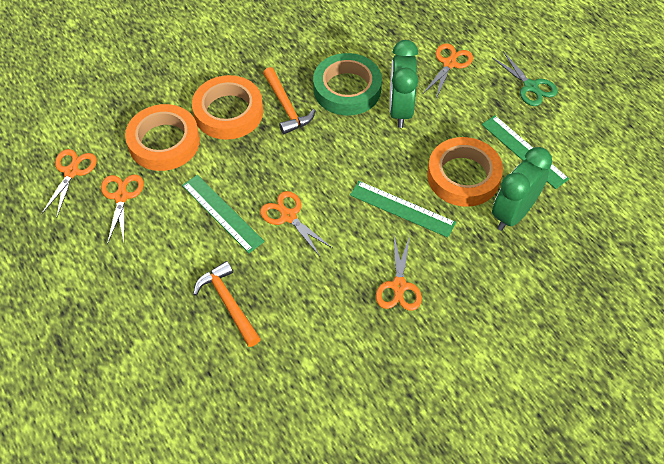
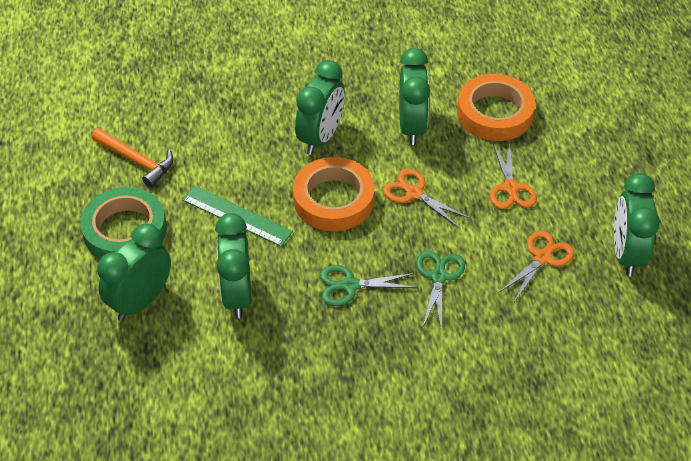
green clock: 2 -> 5
green ruler: 3 -> 1
green scissors: 1 -> 2
orange hammer: 2 -> 1
orange scissors: 5 -> 3
orange tape: 3 -> 2

